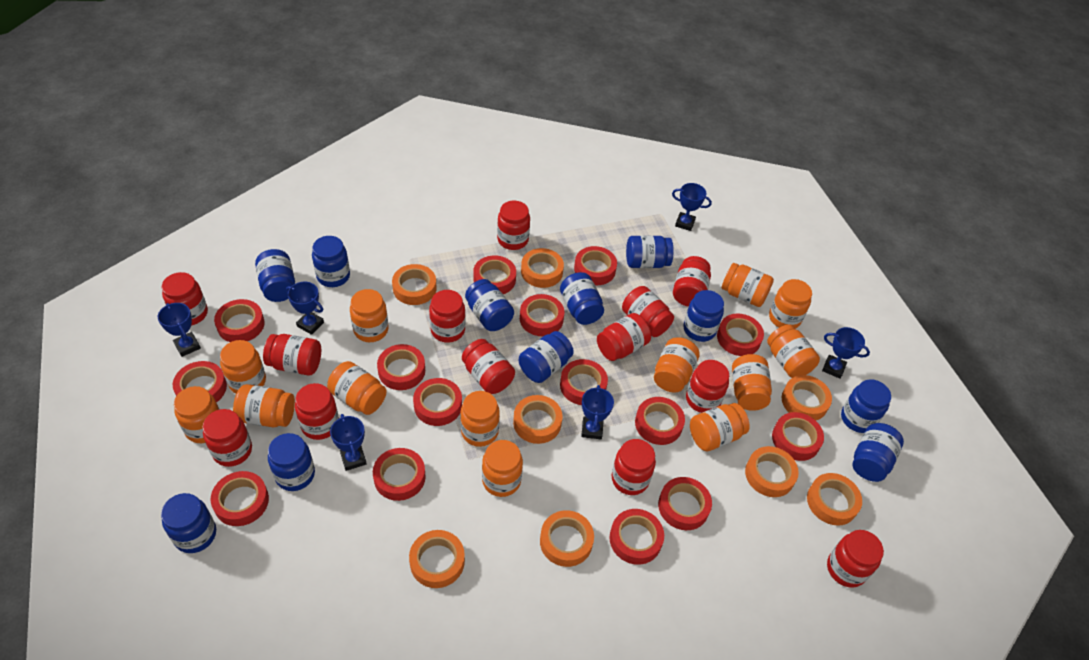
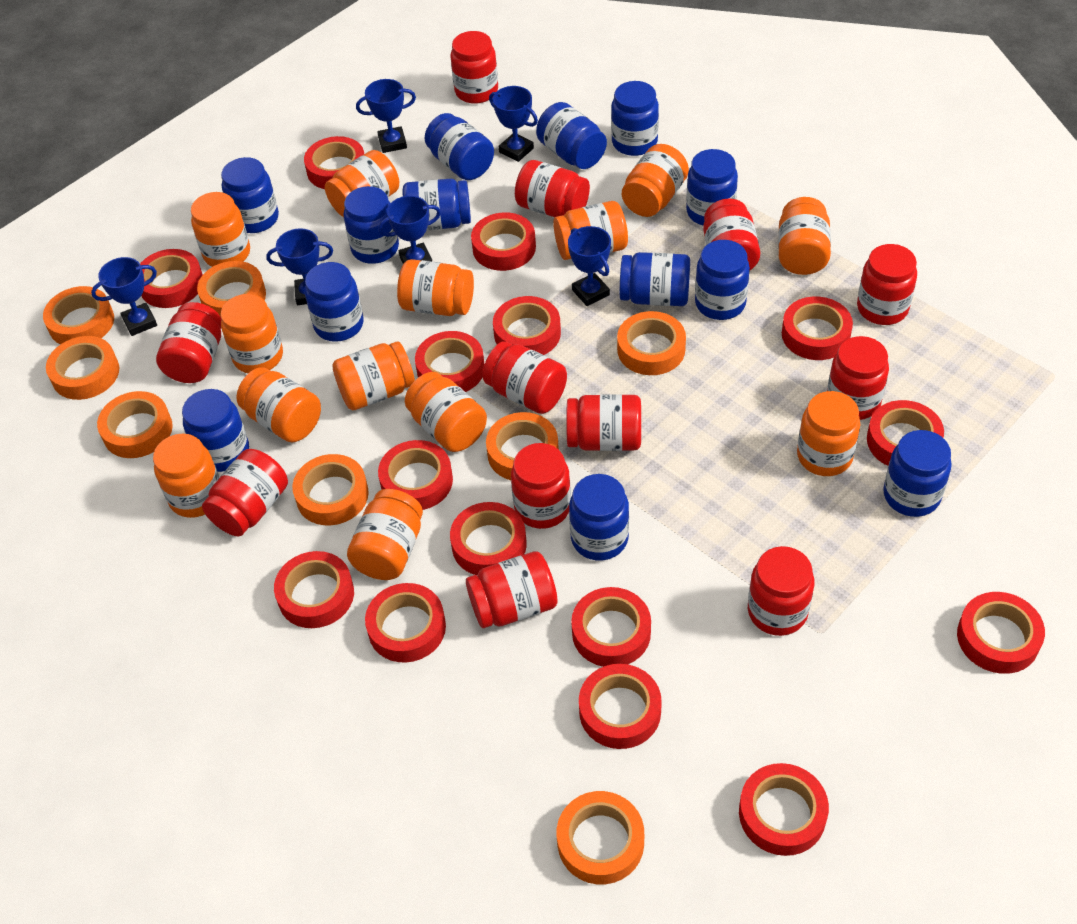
blue jar: 11 -> 13
red jar: 13 -> 12

